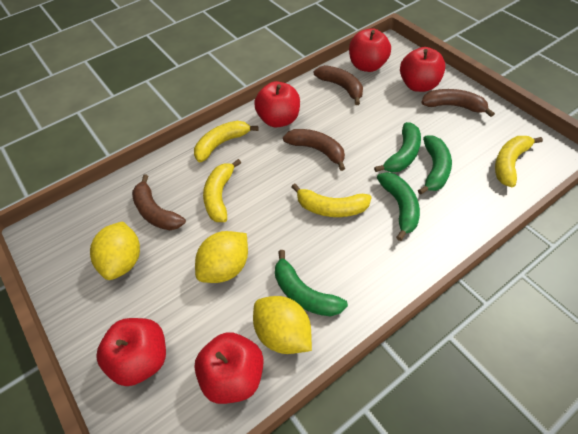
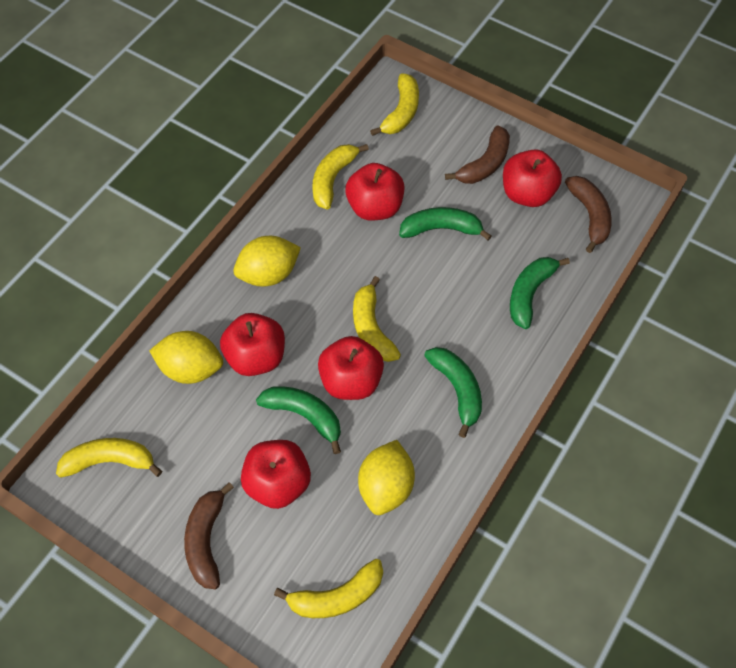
brown banana: 4 -> 3
yellow banana: 4 -> 5

